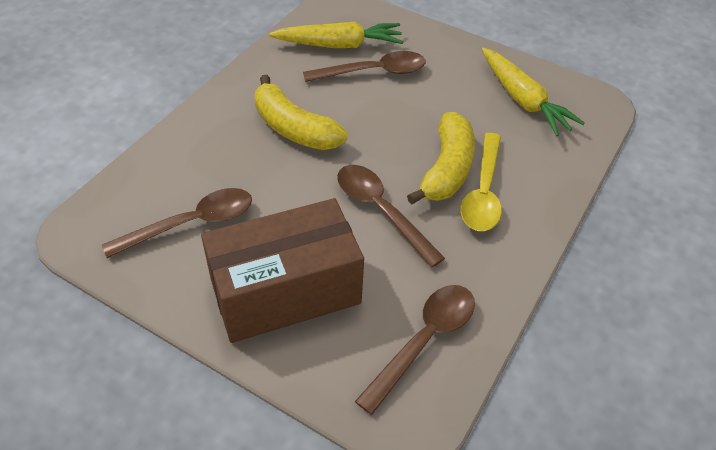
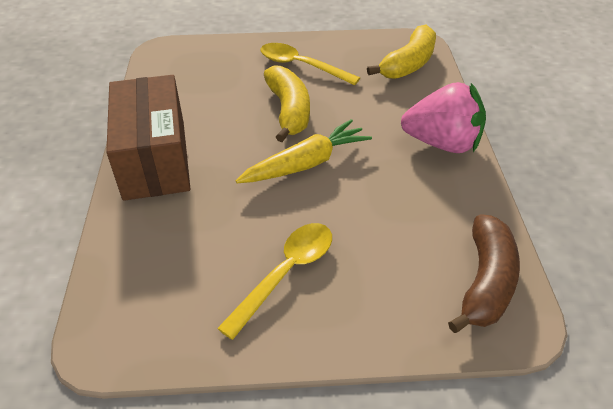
brown banana: 0 -> 1
brown spoon: 4 -> 0
pink strawberry: 0 -> 1
yellow carrot: 2 -> 1
yellow spoon: 1 -> 2

